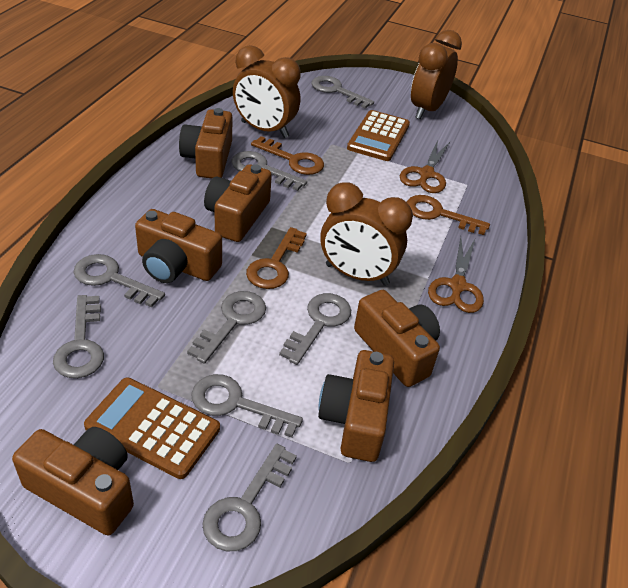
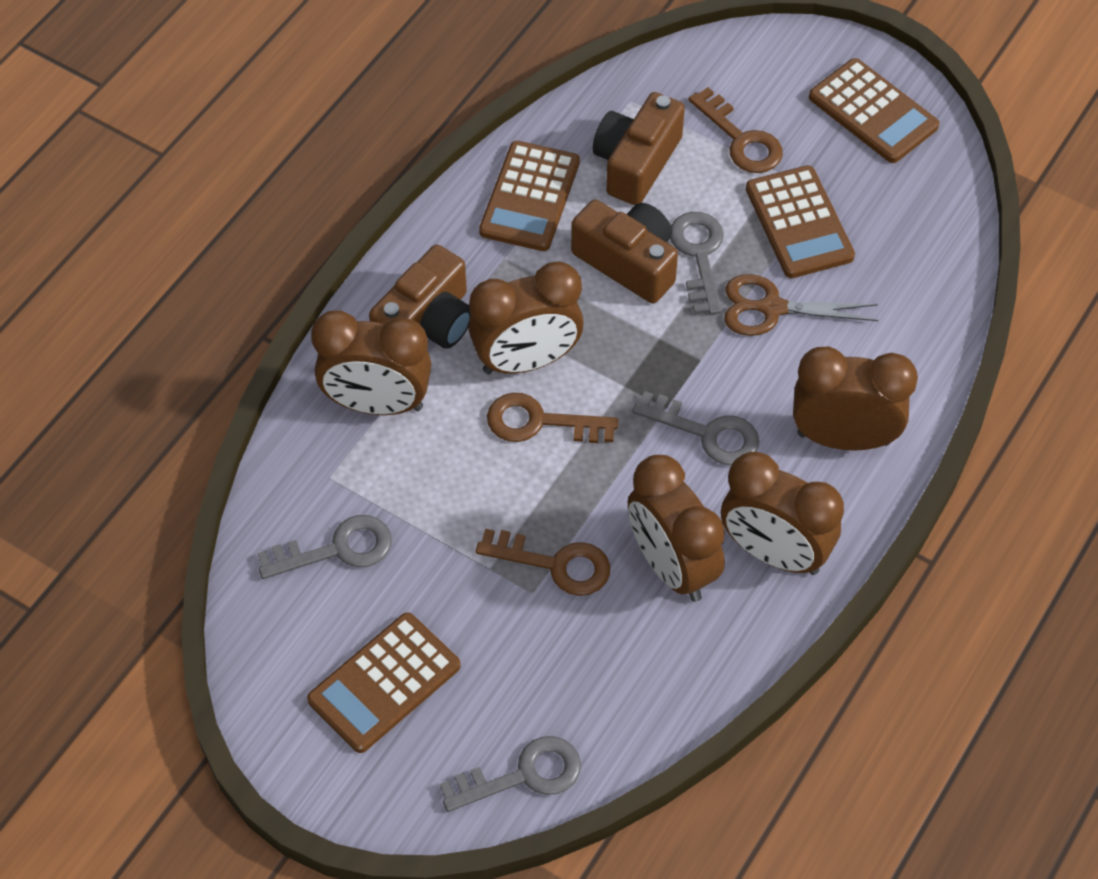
brown calculator: 2 -> 4
brown camera: 6 -> 3
brown clock: 3 -> 5
brown scissors: 2 -> 1
grey key: 8 -> 4

